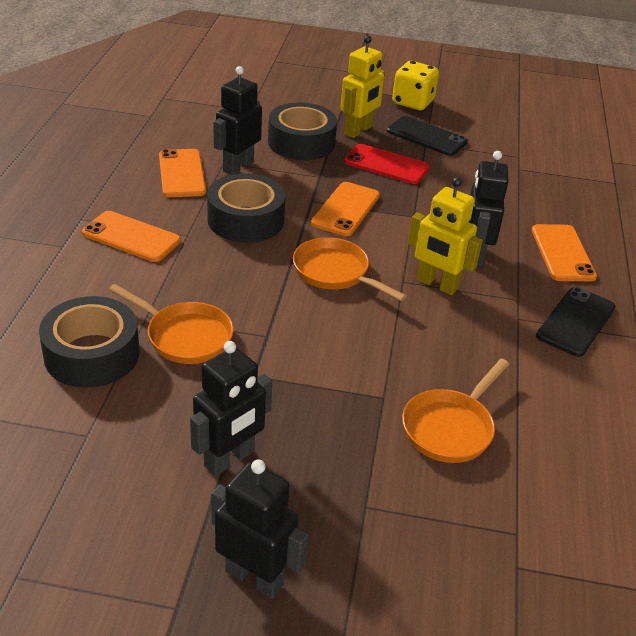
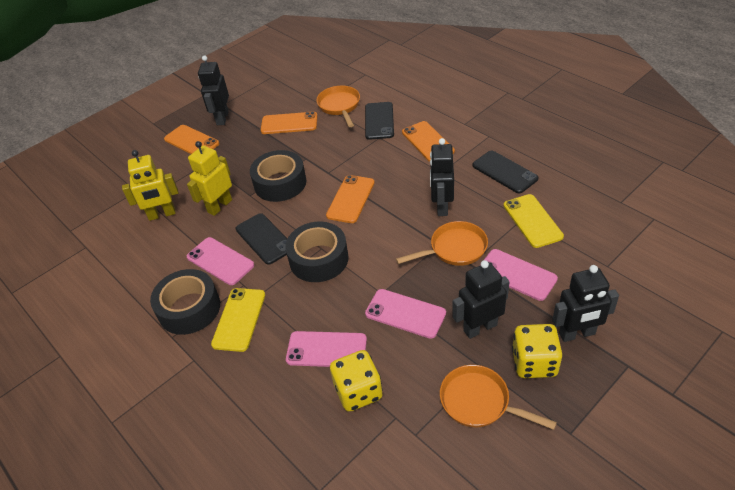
black phone: 2 -> 3
pink phone: 0 -> 4
red phone: 1 -> 0
yellow dice: 1 -> 2
yellow phone: 0 -> 2

